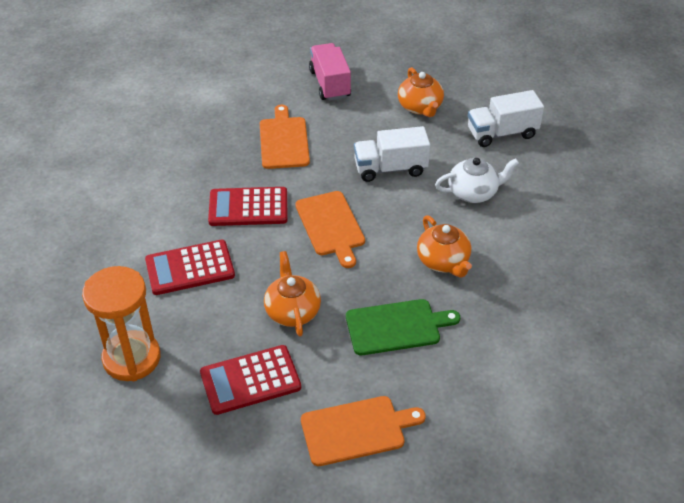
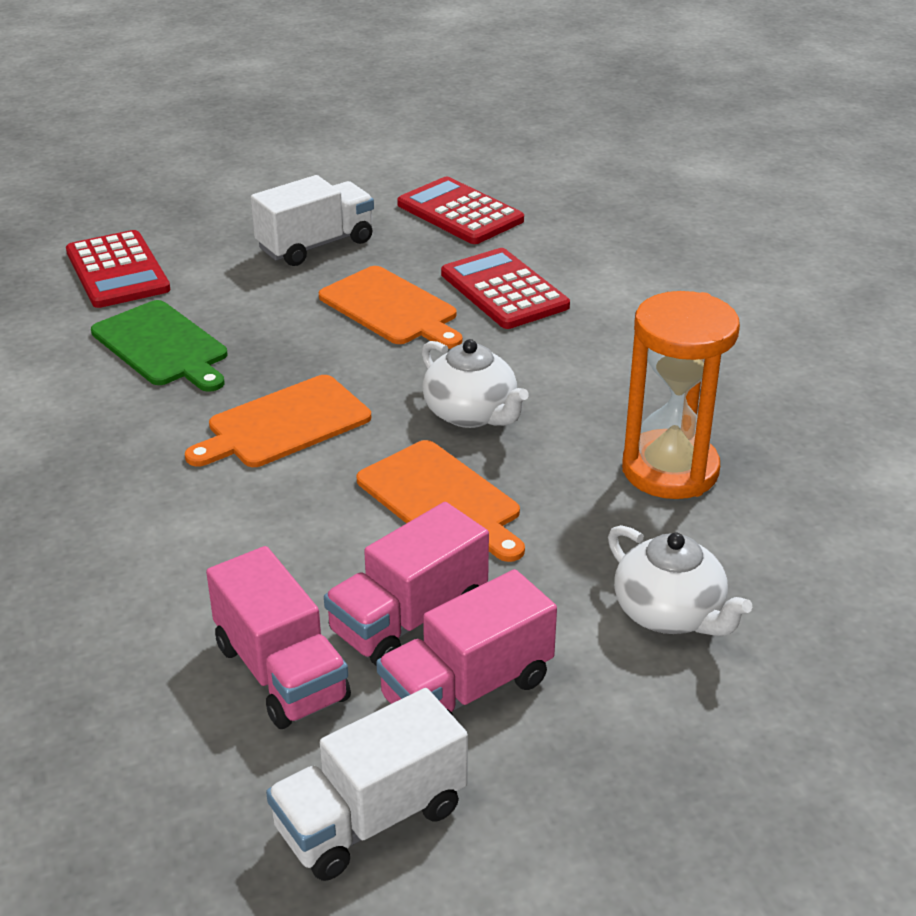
orange teapot: 3 -> 0
pink truck: 1 -> 3
white teapot: 1 -> 2

